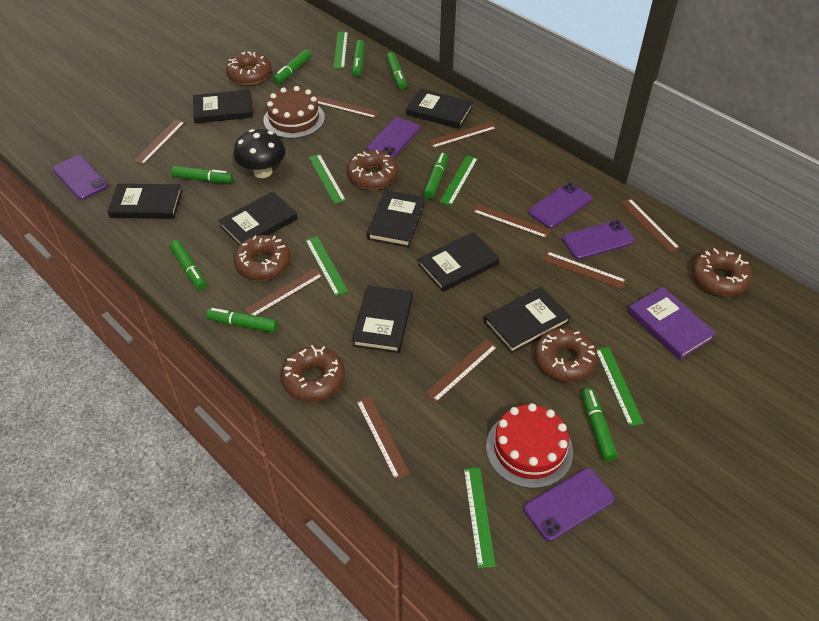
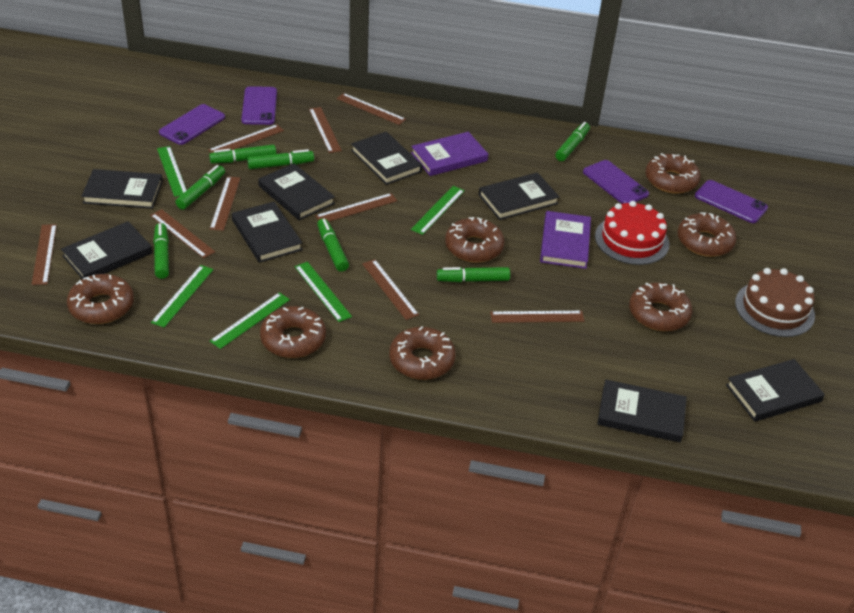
black mushroom: 1 -> 0
brown donut: 6 -> 7
green marker: 8 -> 7
green ruler: 6 -> 5
purple book: 1 -> 2
purple phone: 5 -> 4

